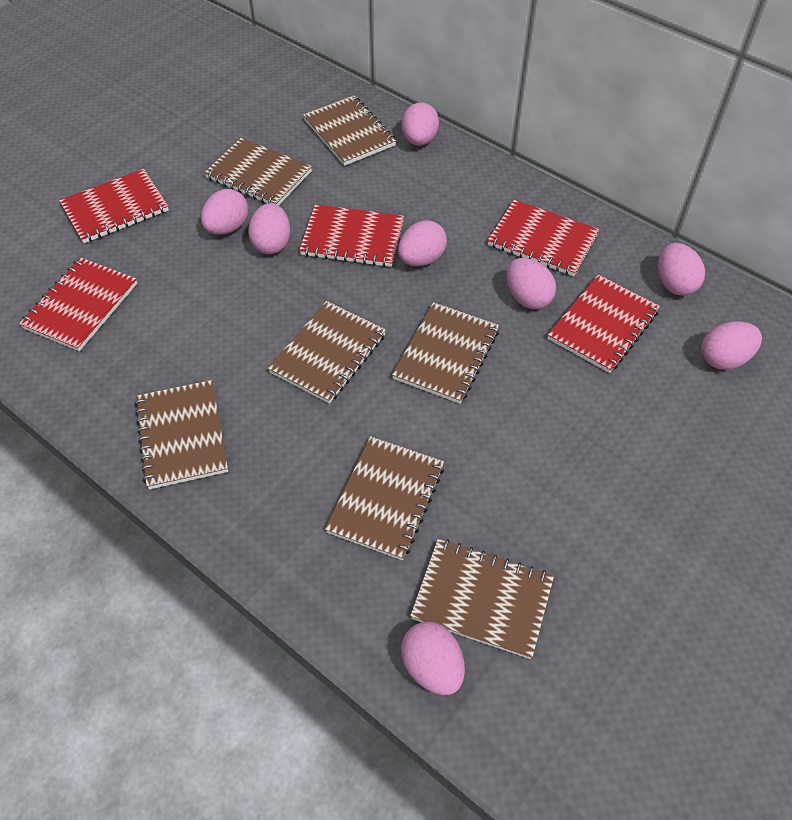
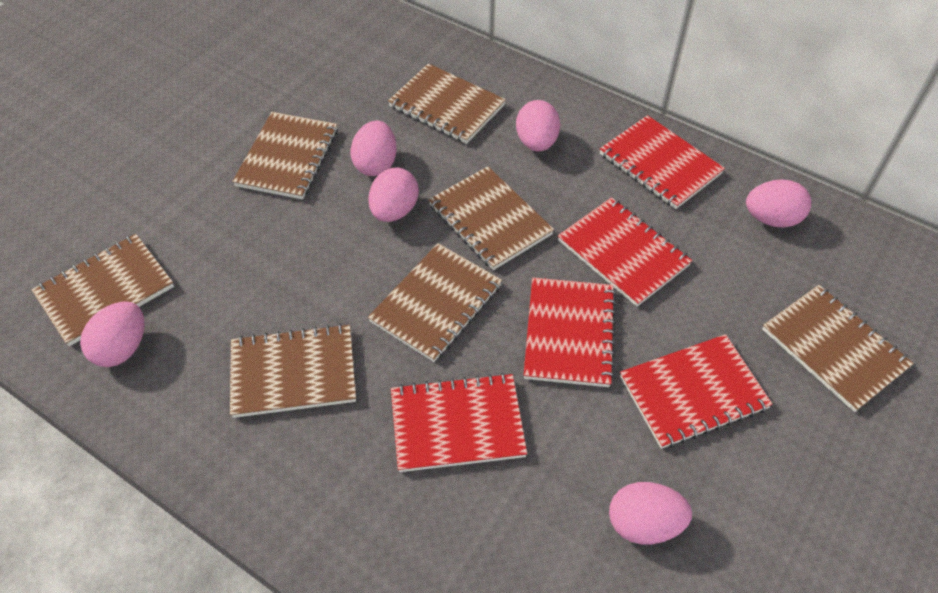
pink egg: 8 -> 6

